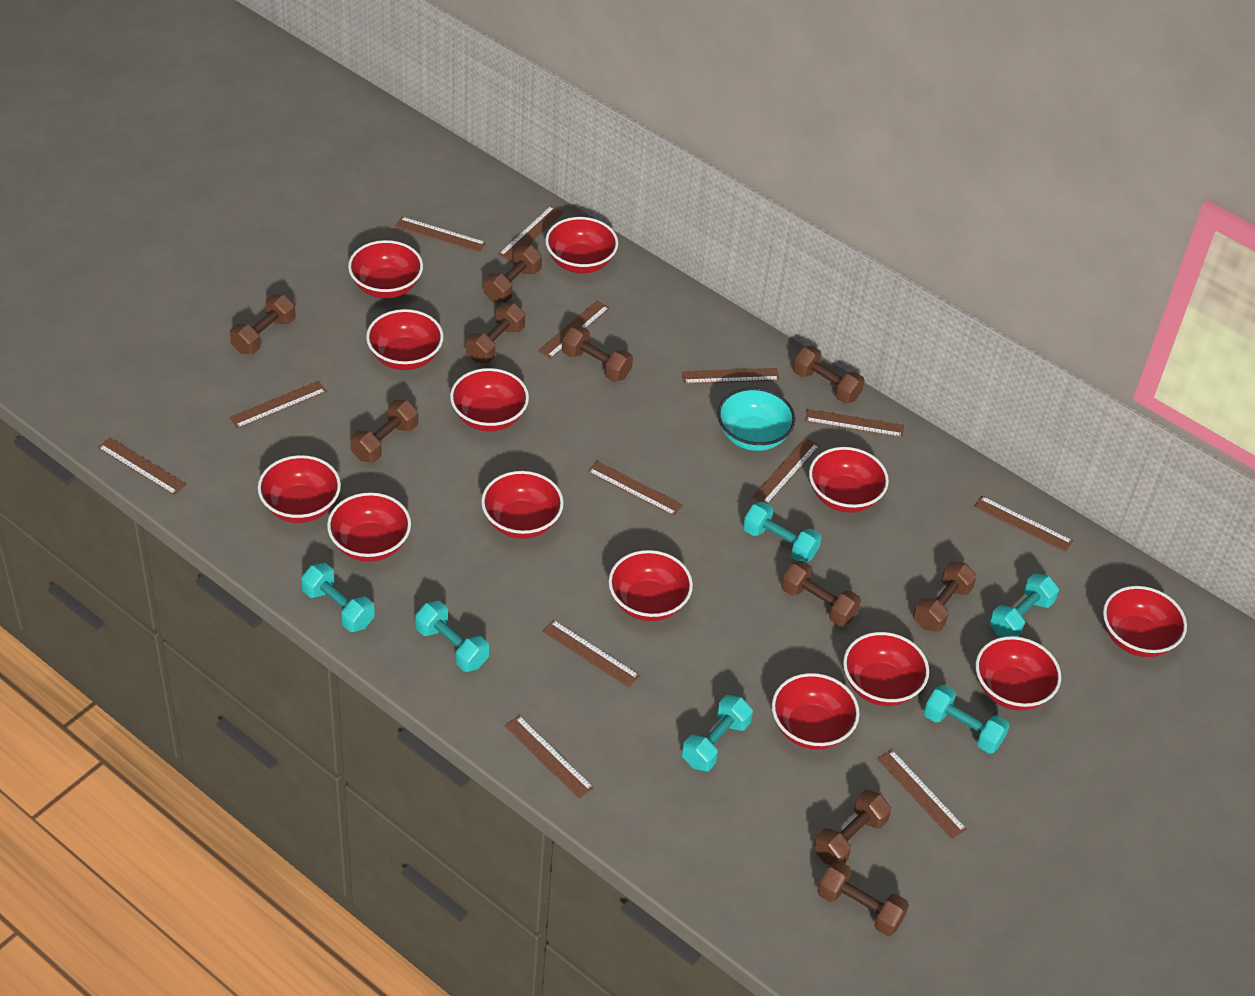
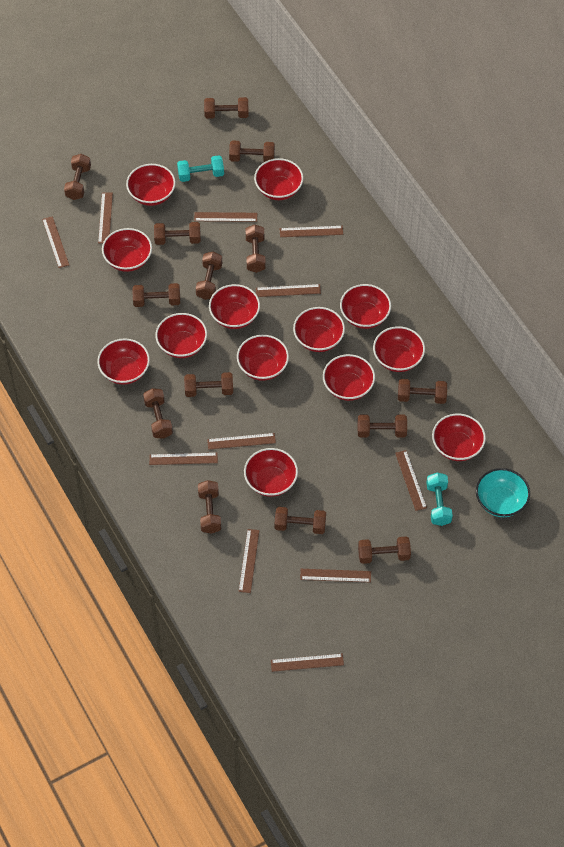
brown dumbbell: 10 -> 14
brown ruler: 13 -> 11
turquoise dumbbell: 6 -> 2

